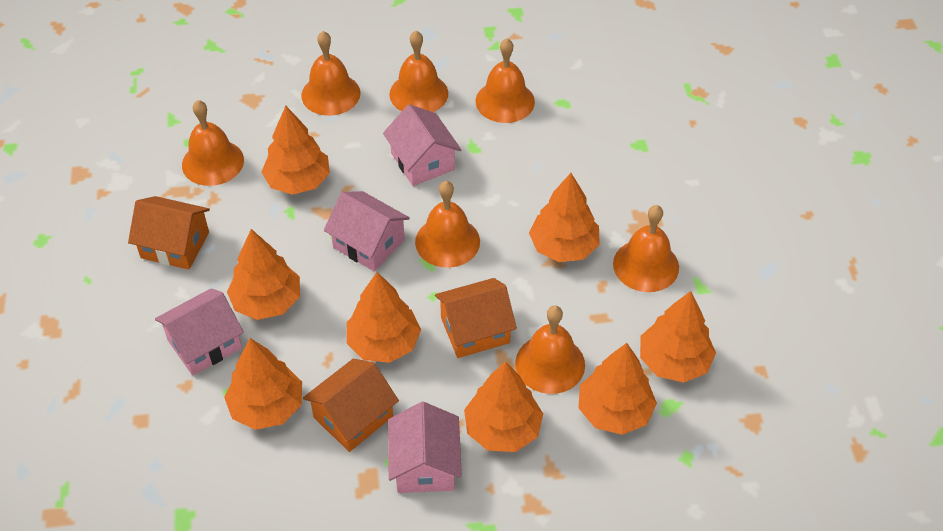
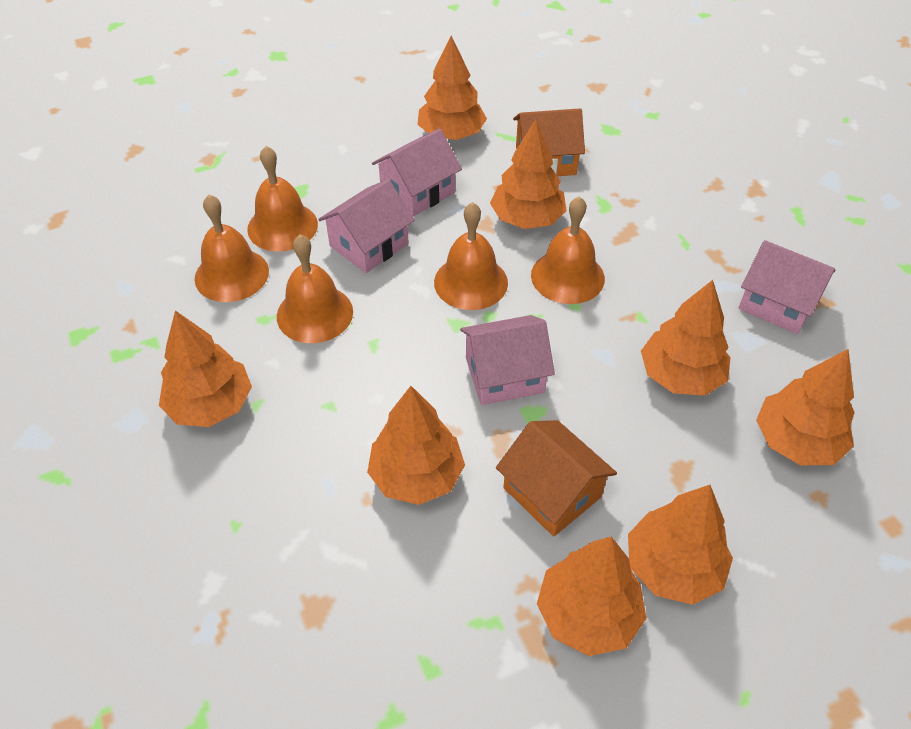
orange bell: 7 -> 5
orange house: 3 -> 2

